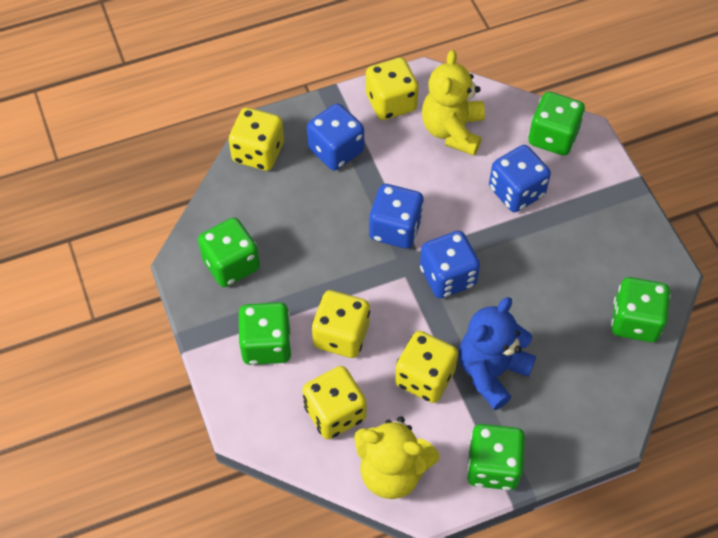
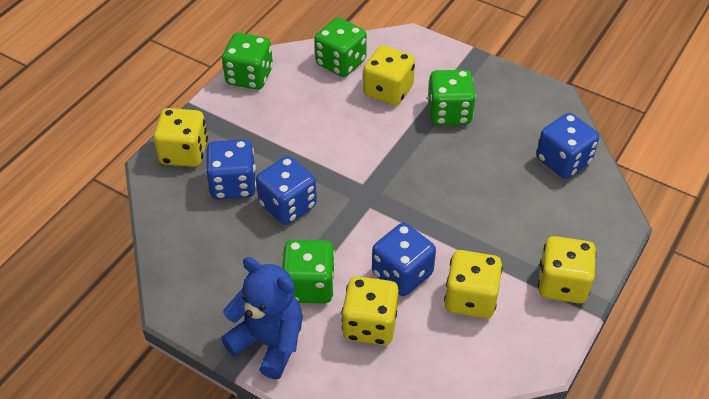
green dice: 5 -> 4
yellow teddy bear: 2 -> 0

